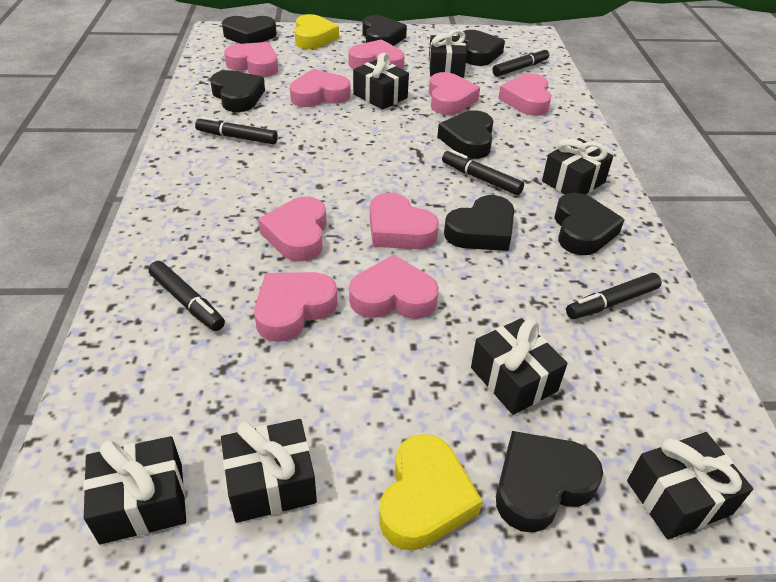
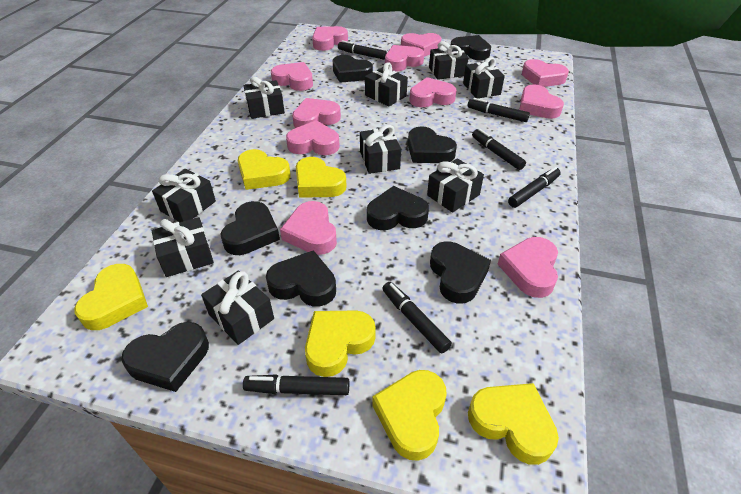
black gift: 7 -> 9
black marker: 5 -> 6
pink heart: 9 -> 11
yellow heart: 2 -> 6

